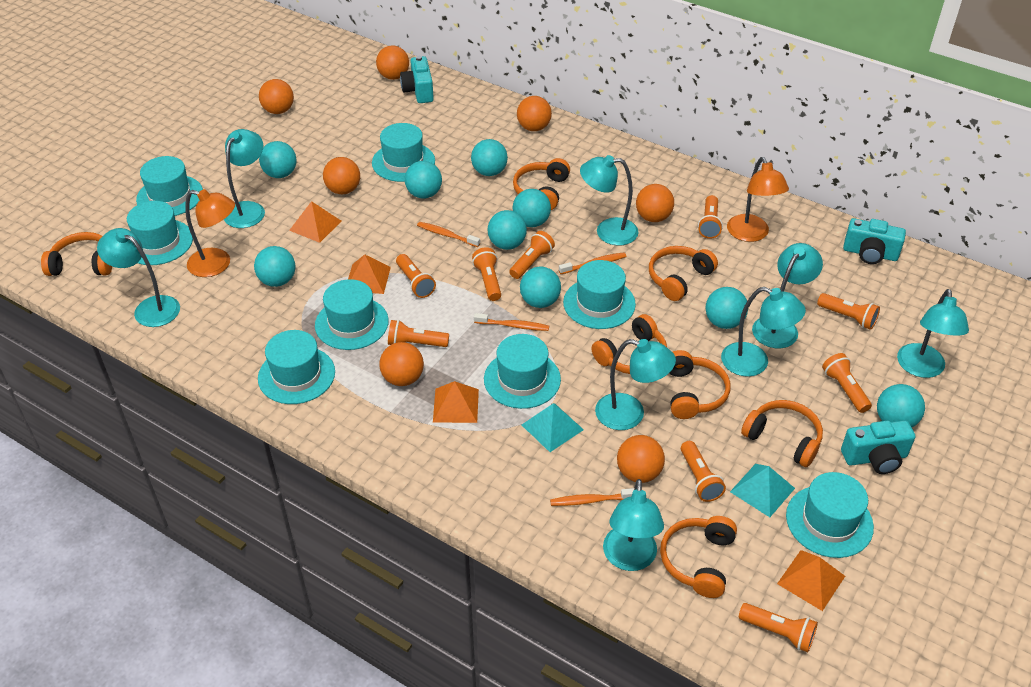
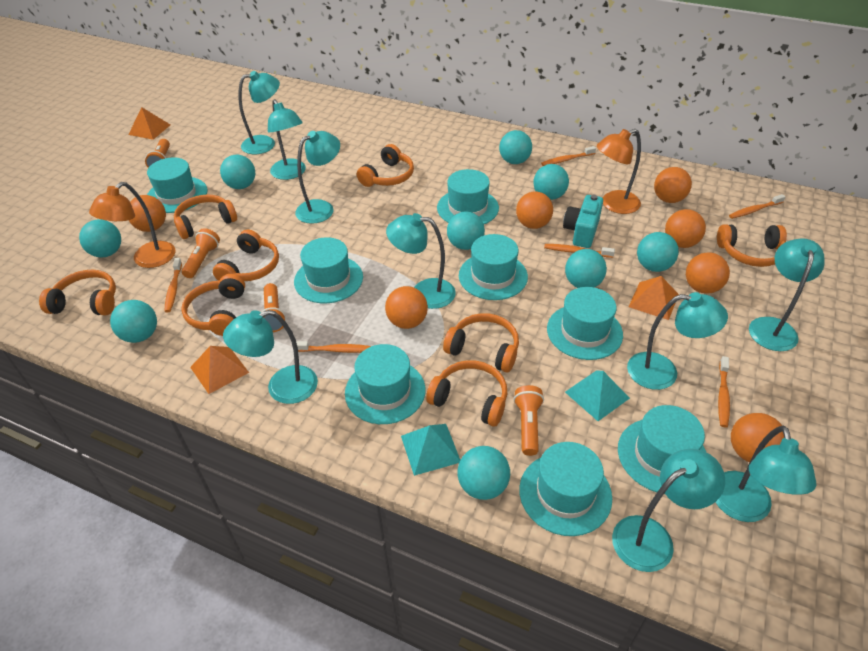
orange flashlight: 9 -> 4
orange headphones: 7 -> 8
orange pyramid: 4 -> 3
orange toothbrush: 4 -> 6
turquoise camera: 3 -> 1
turquoise lamp: 8 -> 9

